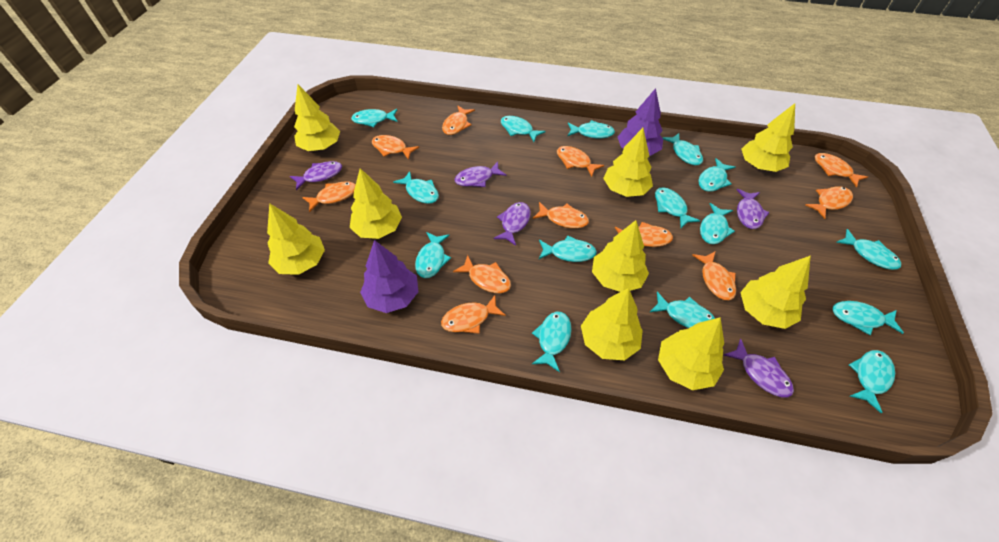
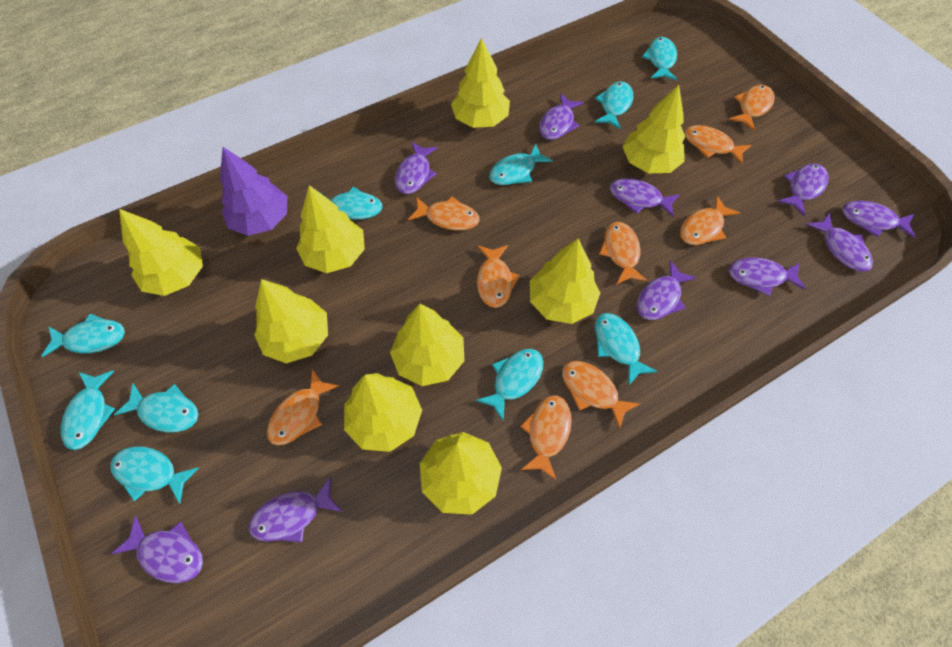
orange fish: 11 -> 9
purple fish: 5 -> 10
purple tree: 2 -> 1
turquoise fish: 15 -> 10

